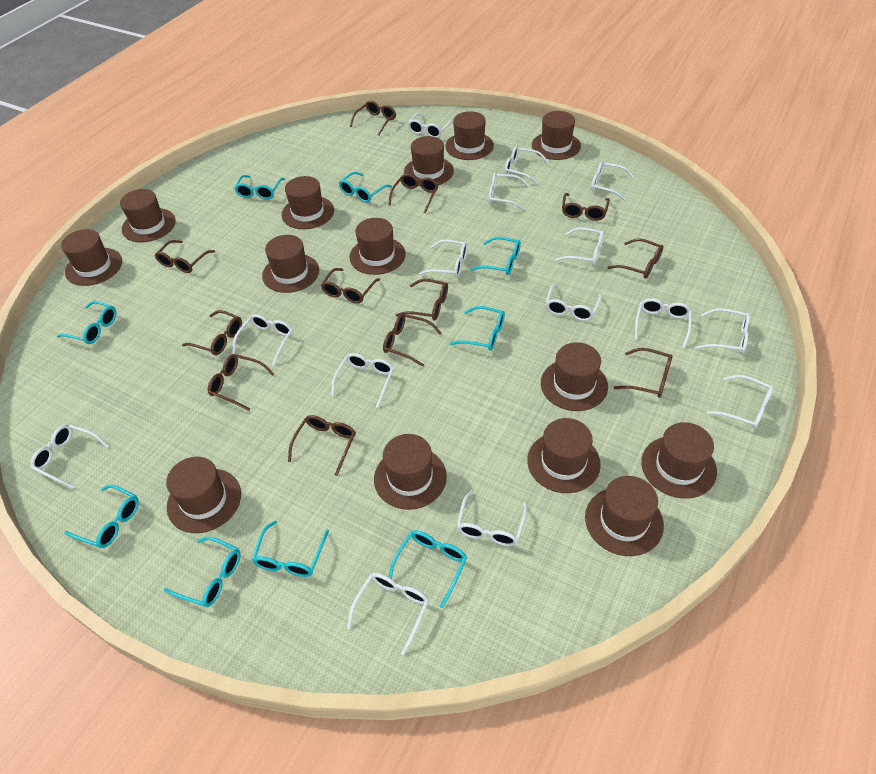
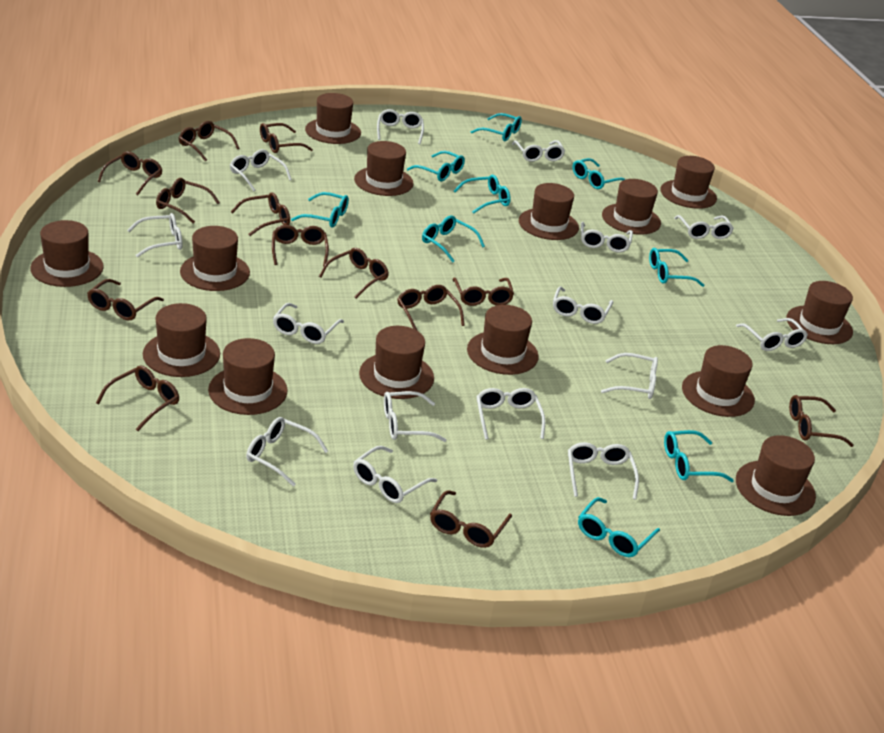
brown glasses: 12 -> 13

